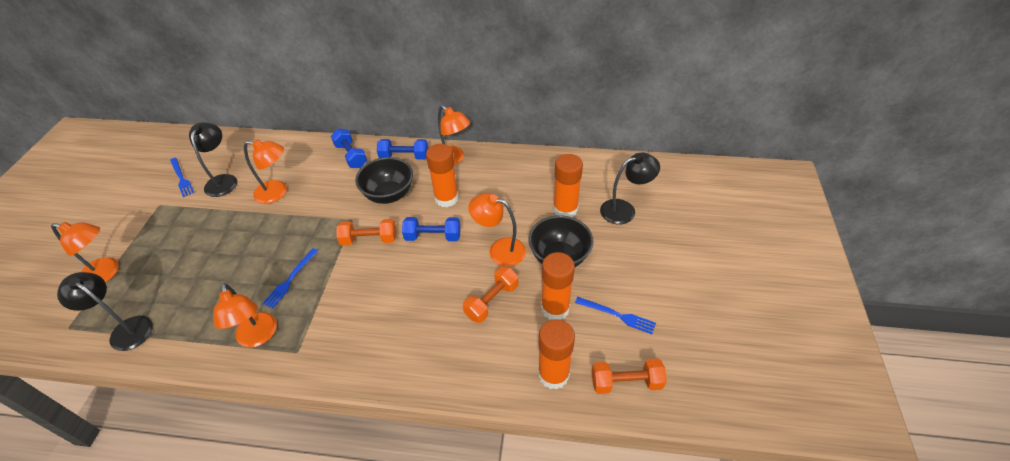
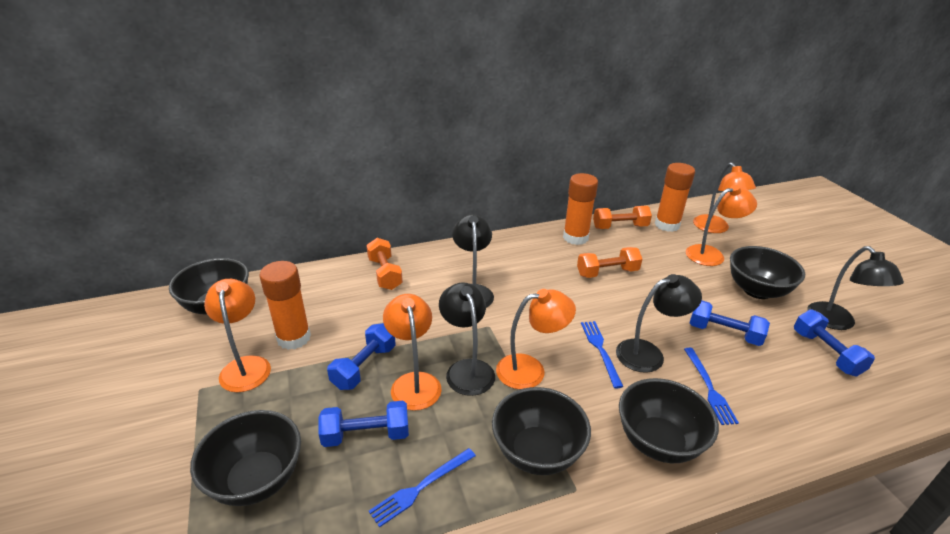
black bowl: 2 -> 5
black lamp: 3 -> 4
blue dumbbell: 3 -> 4
orange glue stick: 4 -> 3

